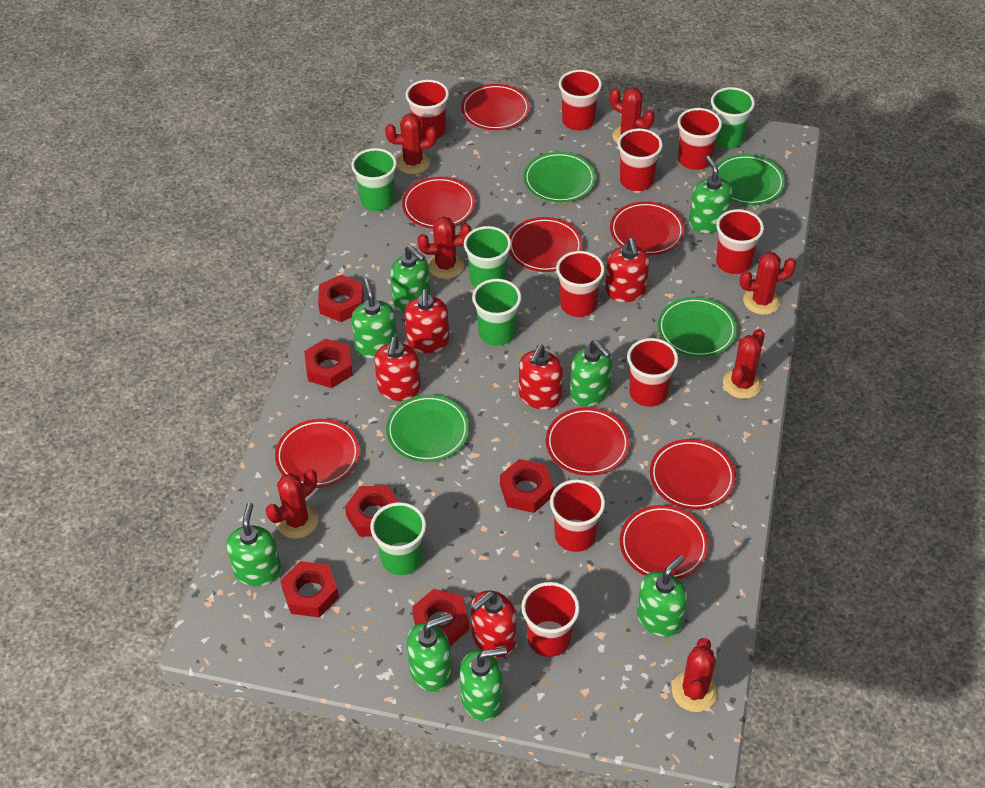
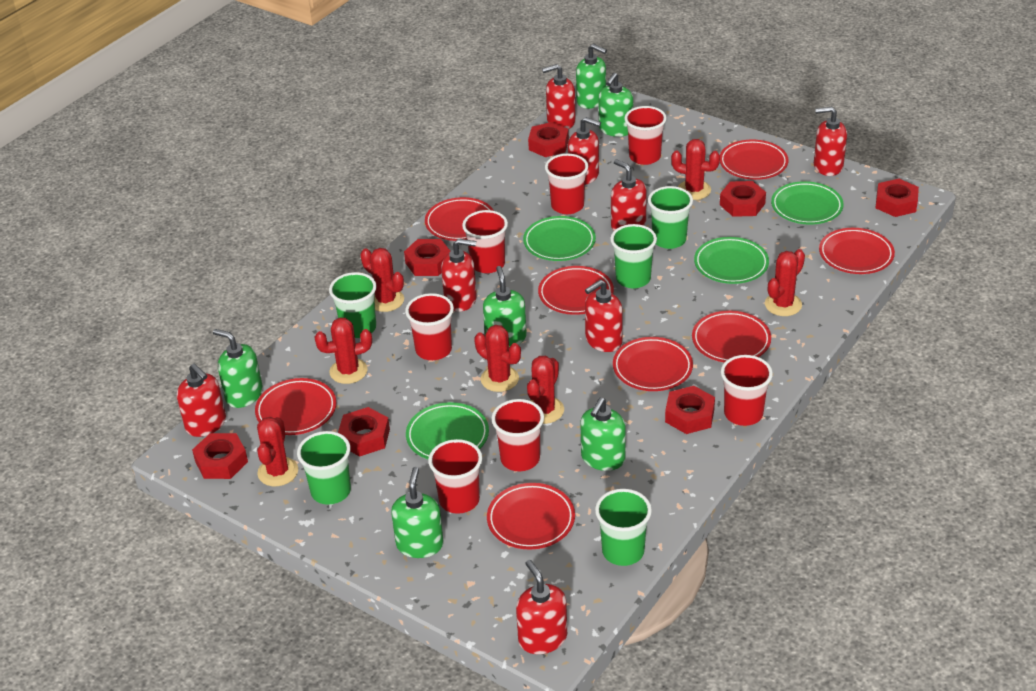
green soap dispenser: 8 -> 6
red cup: 9 -> 7
red nut: 6 -> 7
red soap dispenser: 5 -> 8

